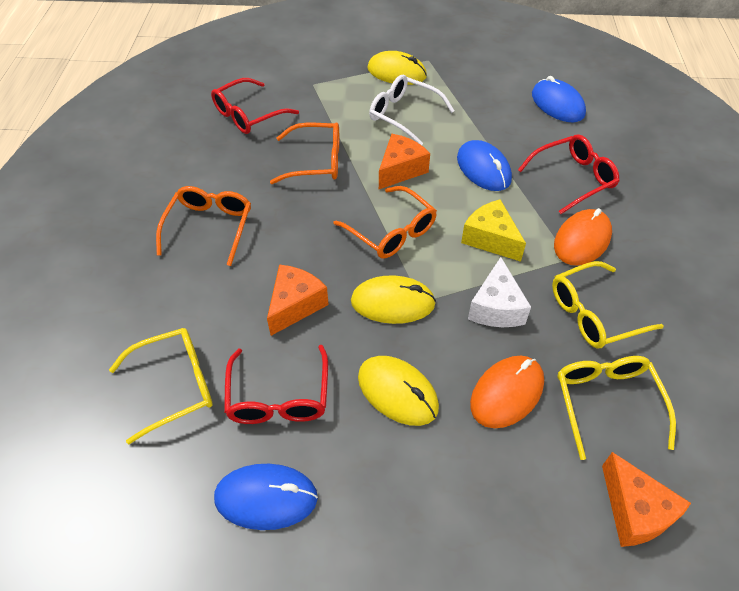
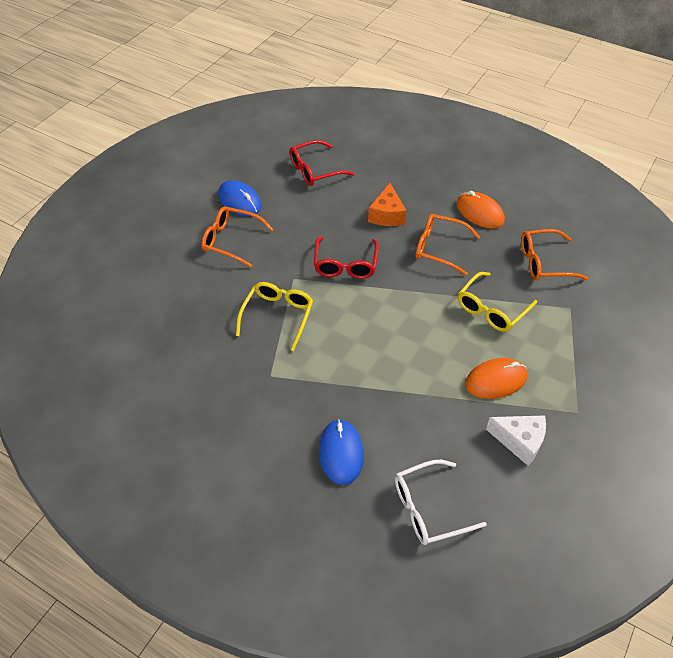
blue mouse: 3 -> 2
orange cheese: 3 -> 1
red glasses: 3 -> 2
yellow cheese: 1 -> 0
yellow glasses: 3 -> 2
yellow mouse: 3 -> 0

